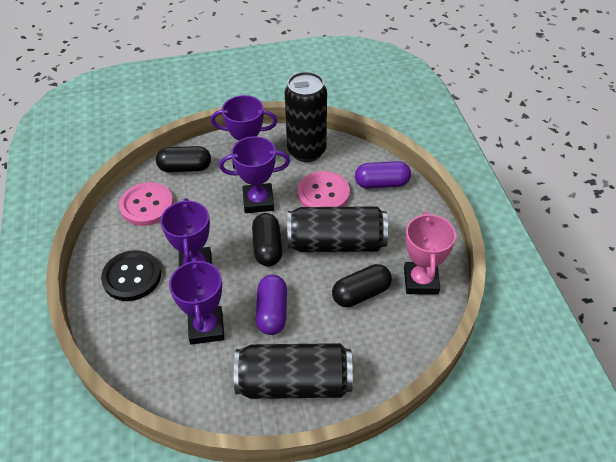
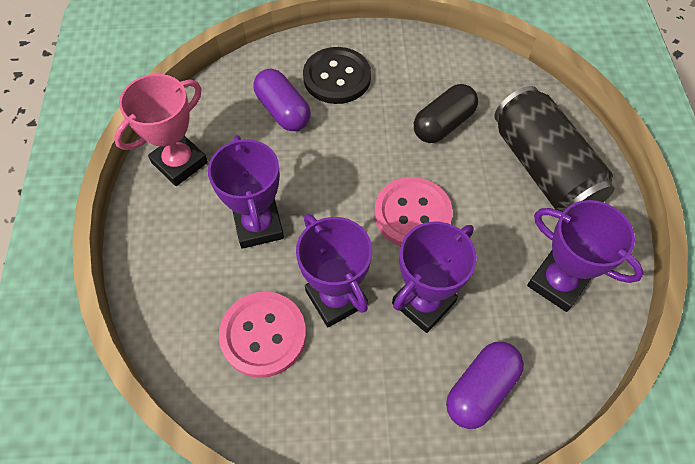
black can: 3 -> 1
black capsule: 3 -> 1

